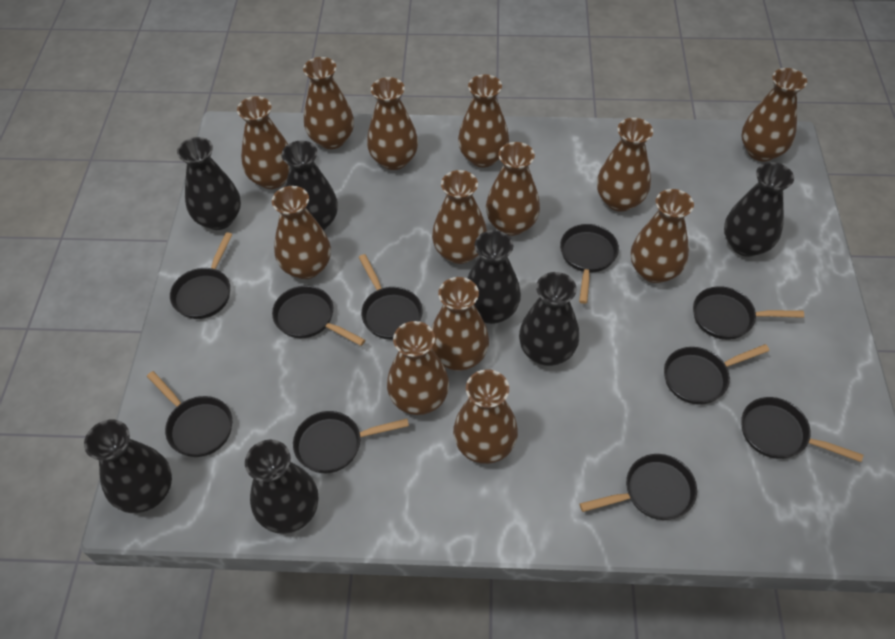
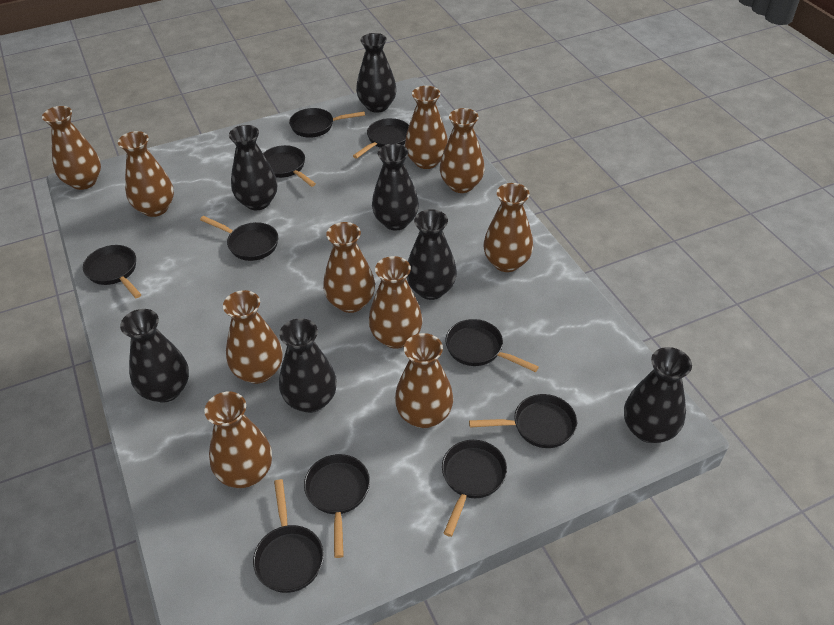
brown vase: 13 -> 10

